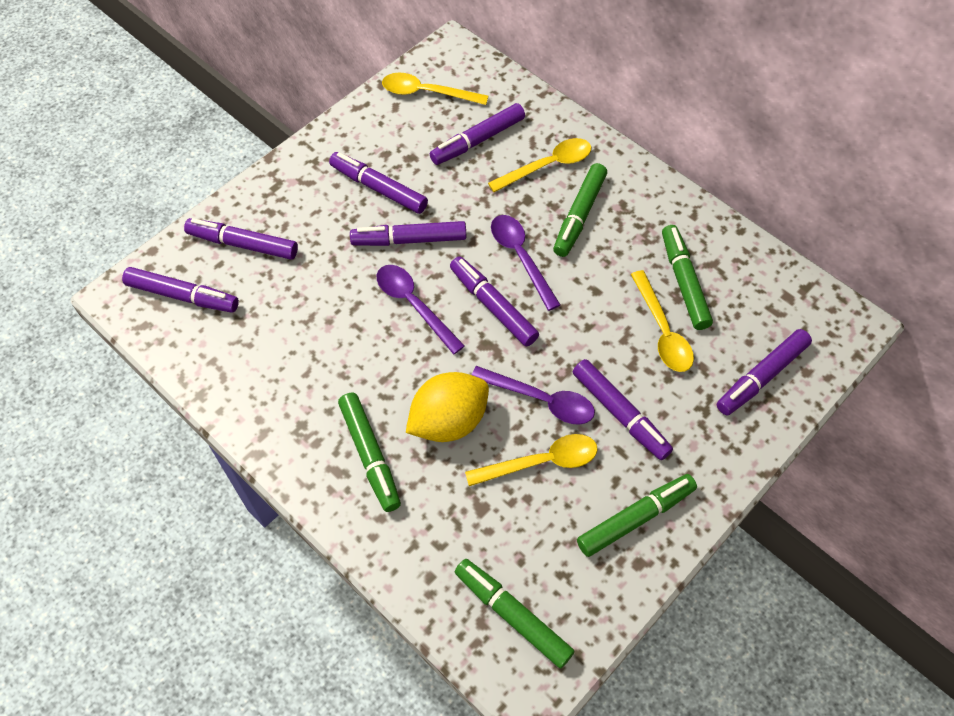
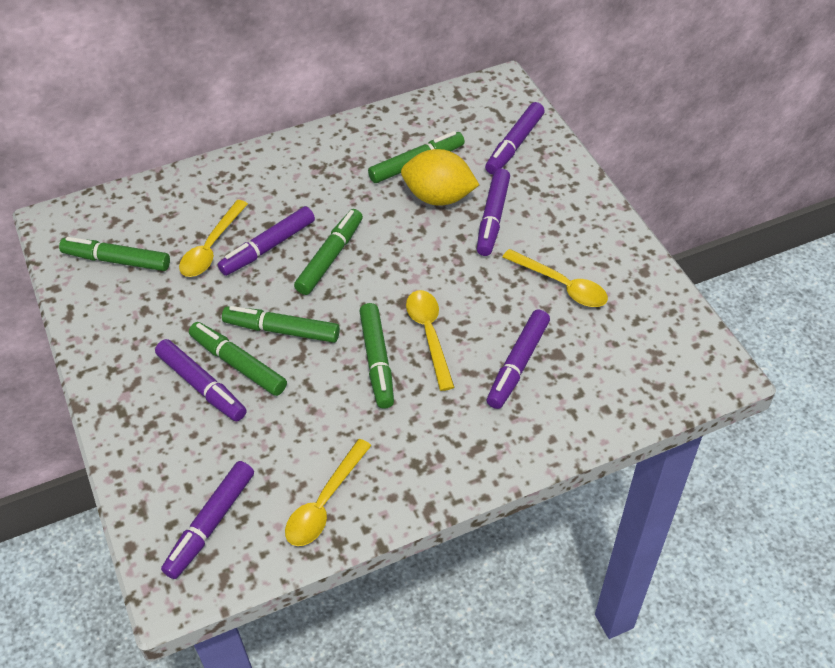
green marker: 5 -> 6
purple marker: 8 -> 6
purple spoon: 3 -> 0

